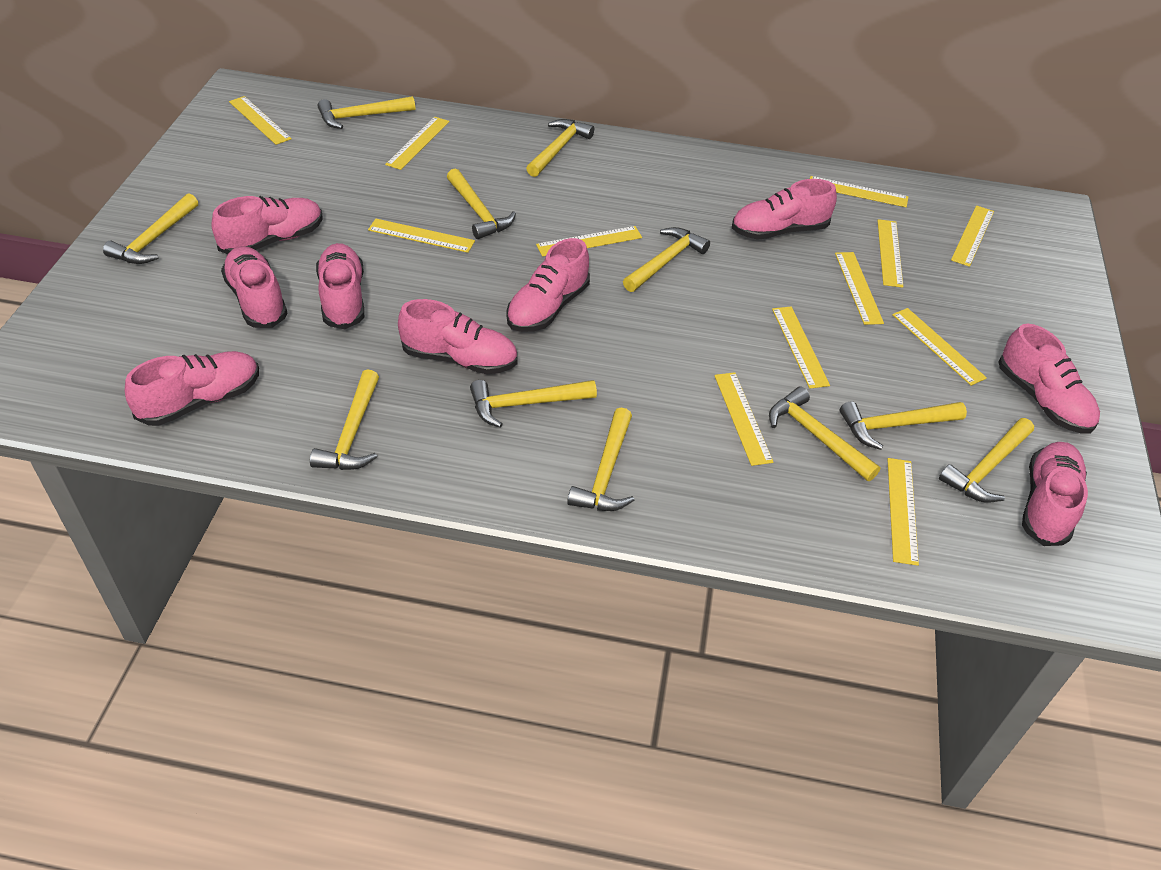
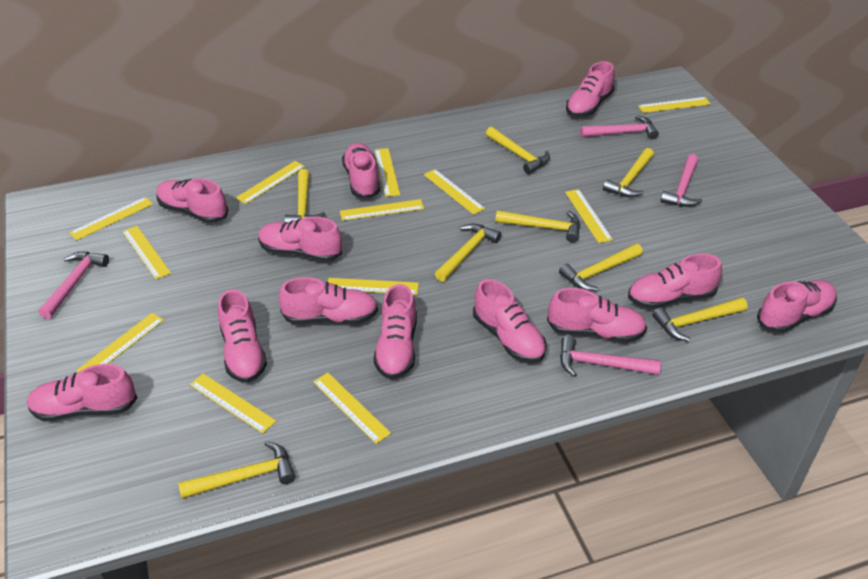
pink hammer: 0 -> 4
pink shoe: 9 -> 12
yellow hammer: 11 -> 8

